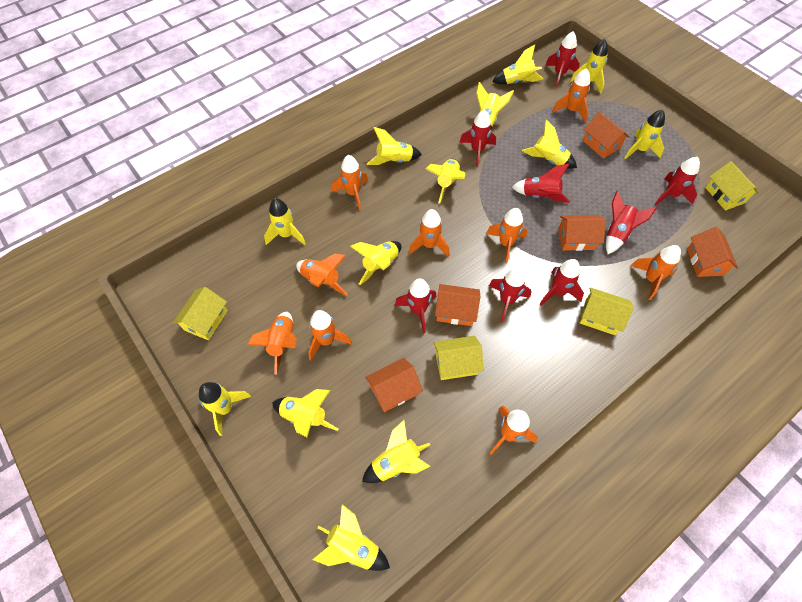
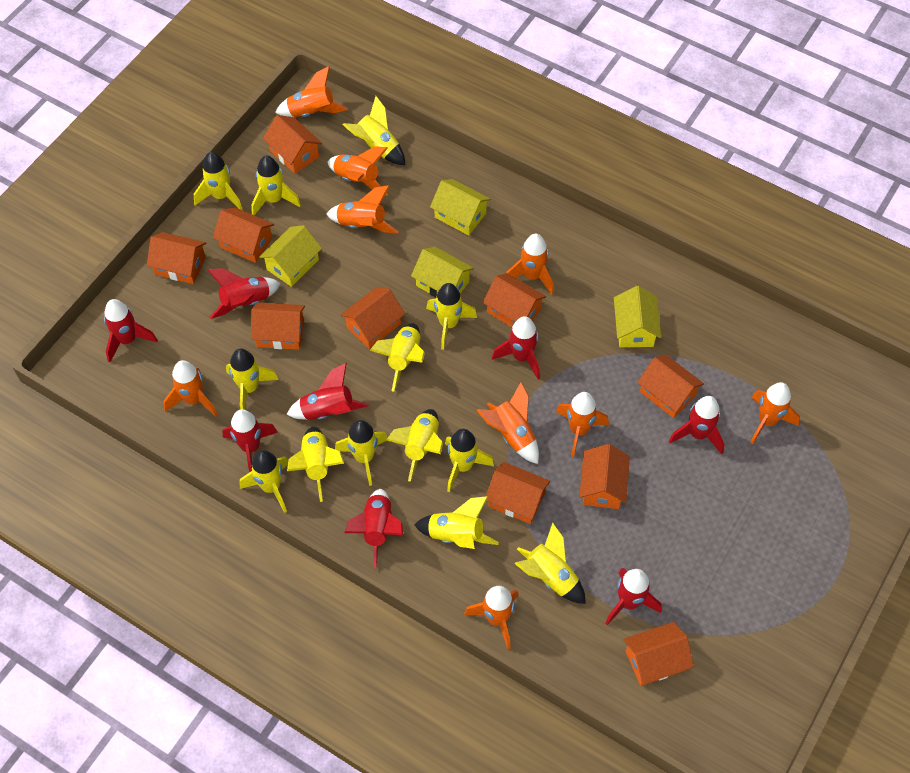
orange house: 5 -> 10

